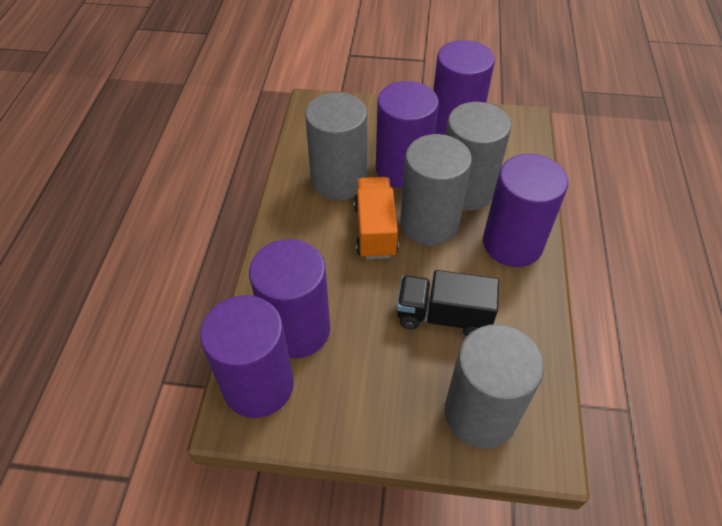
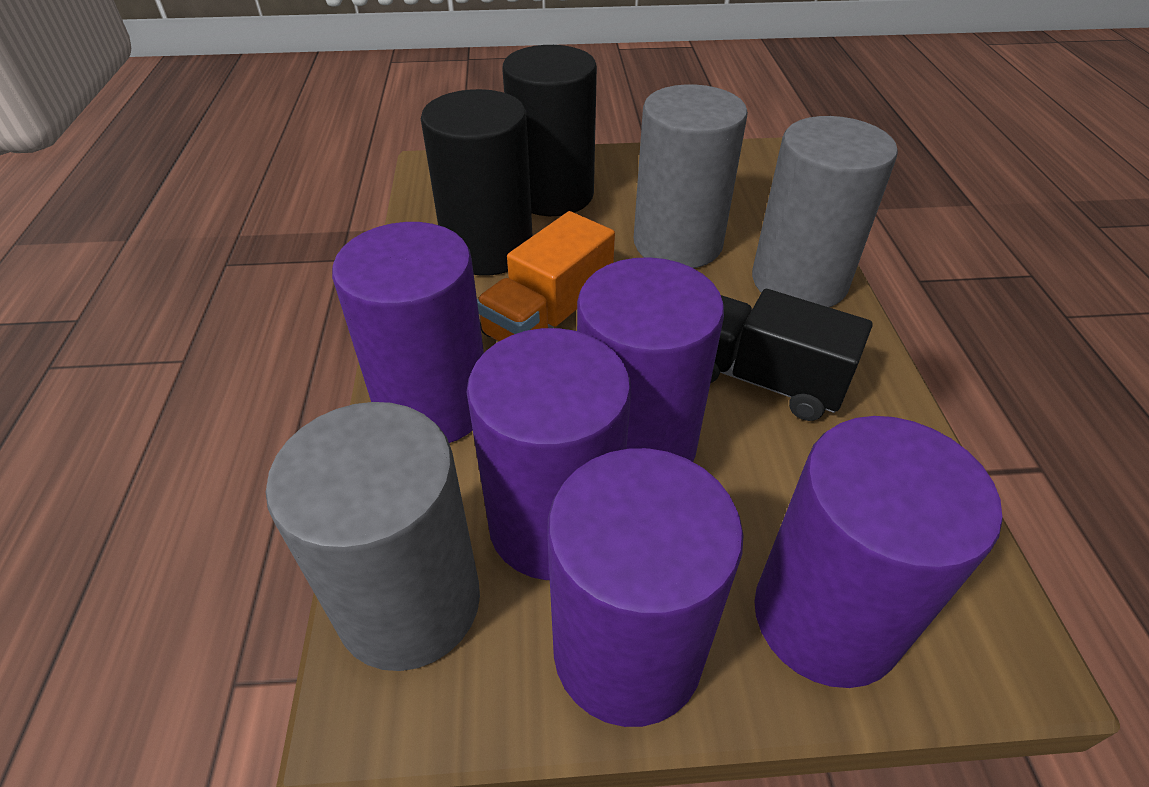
black cylinder: 0 -> 2
grey cylinder: 4 -> 3

